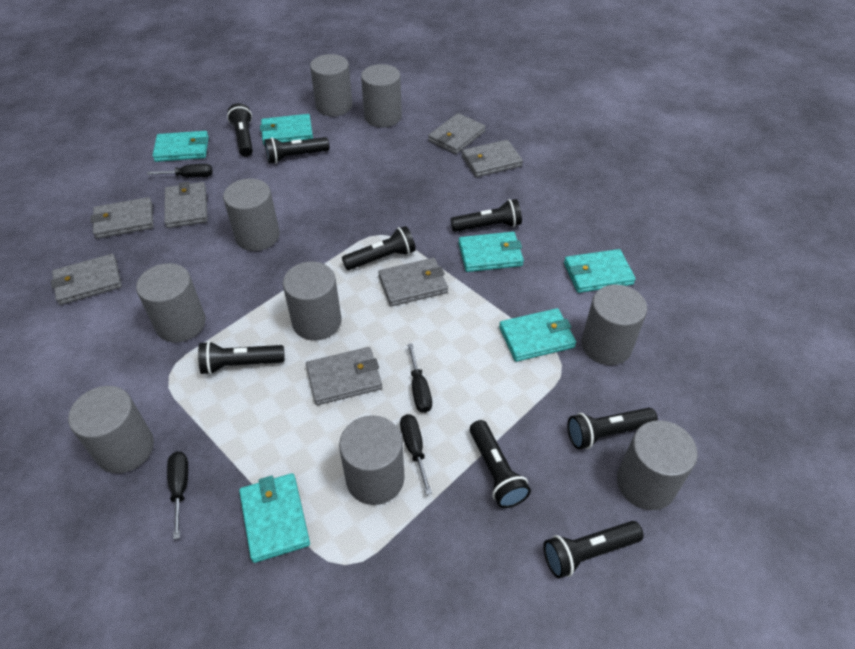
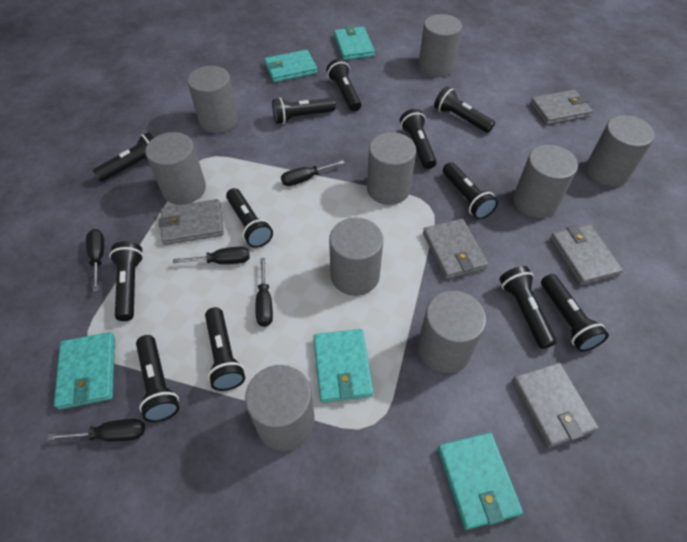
black flashlight: 8 -> 12
black screwdriver: 4 -> 5
grey wallet: 7 -> 5
turquoise wallet: 6 -> 5

